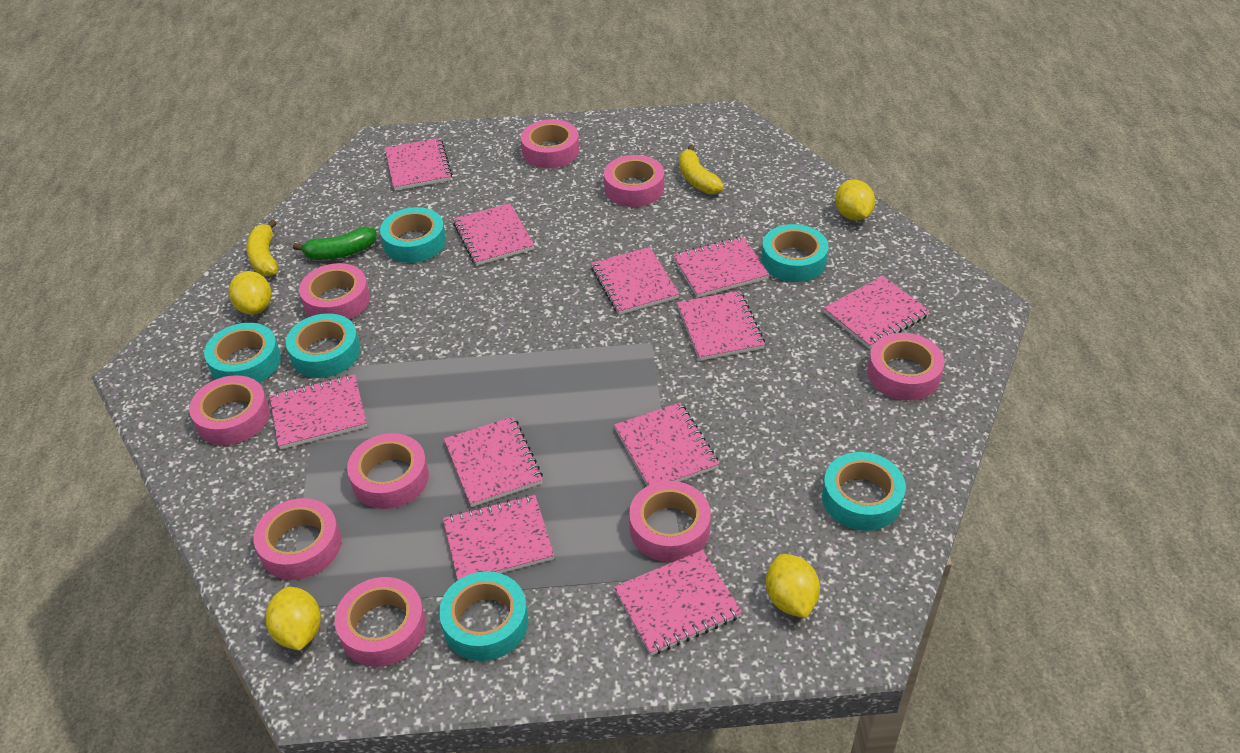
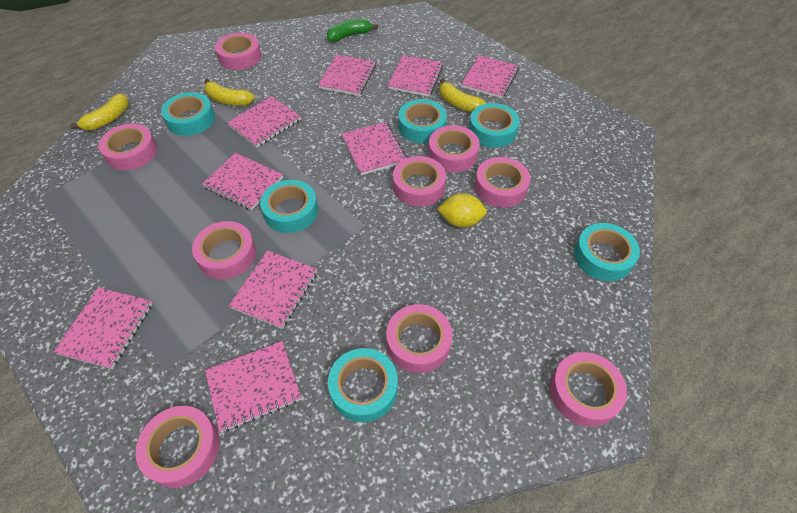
pink notebook: 11 -> 9
yellow banana: 2 -> 3
yellow lemon: 4 -> 1

